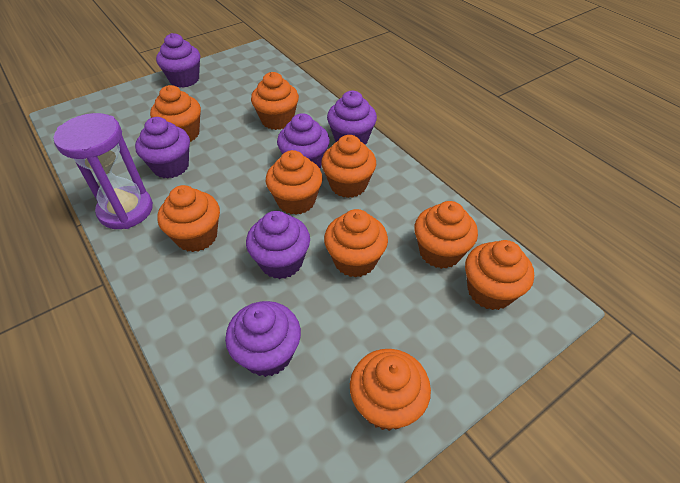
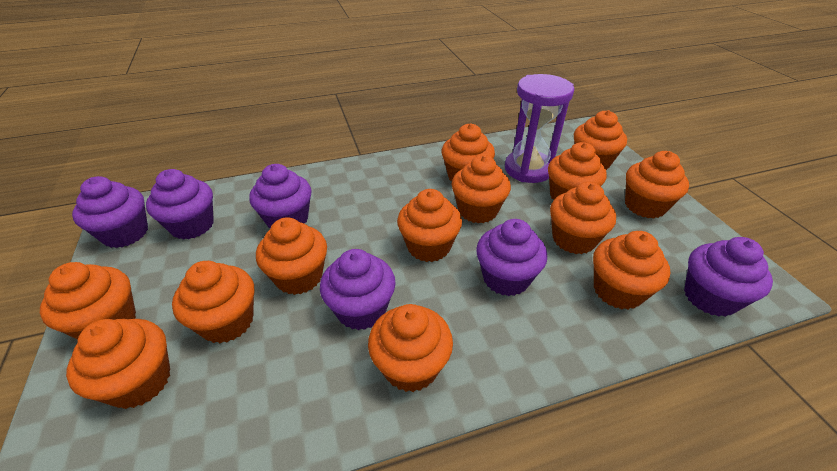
orange cupcake: 9 -> 13

